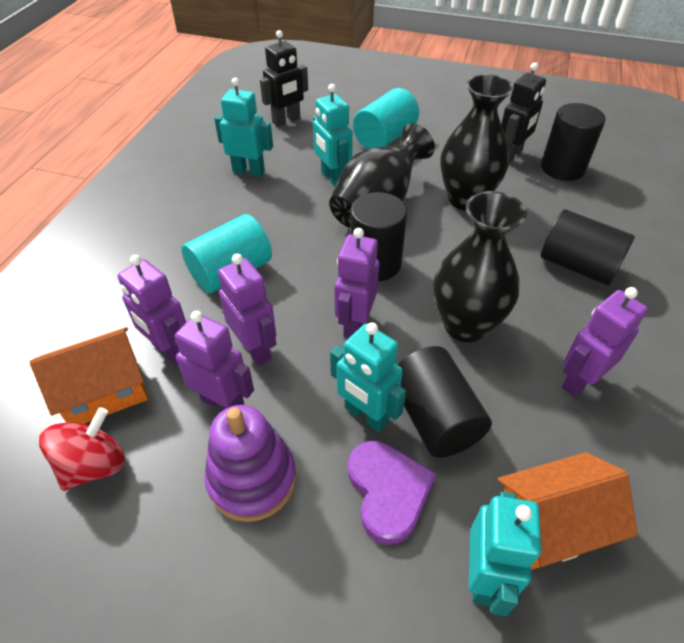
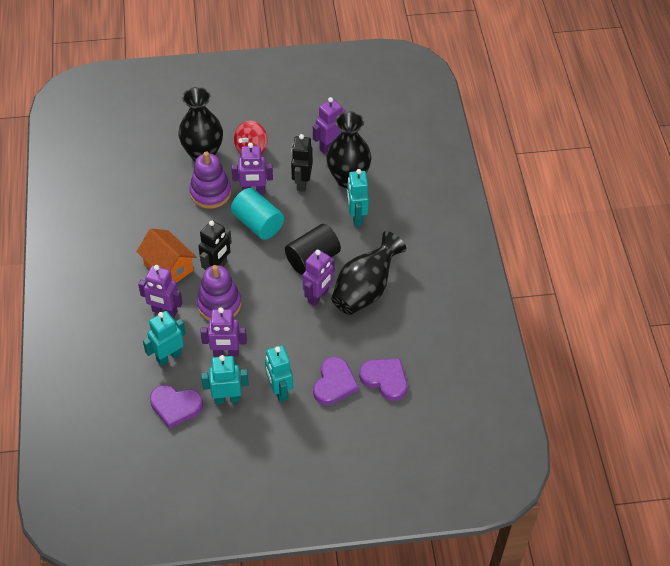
black cylinder: 4 -> 1
orange house: 2 -> 1
purple heart: 1 -> 3
purple stacking toy: 1 -> 2
turquoise cylinder: 2 -> 1

